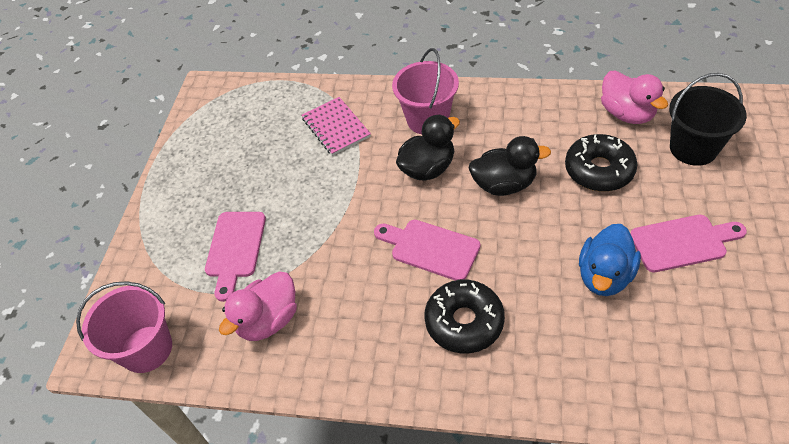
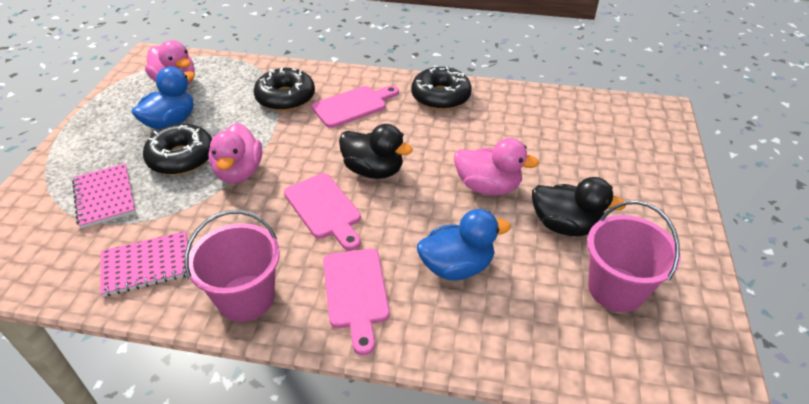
black bucket: 1 -> 0
black donut: 2 -> 3
blue duck: 1 -> 2
pink duck: 2 -> 3
pink notebook: 1 -> 2

